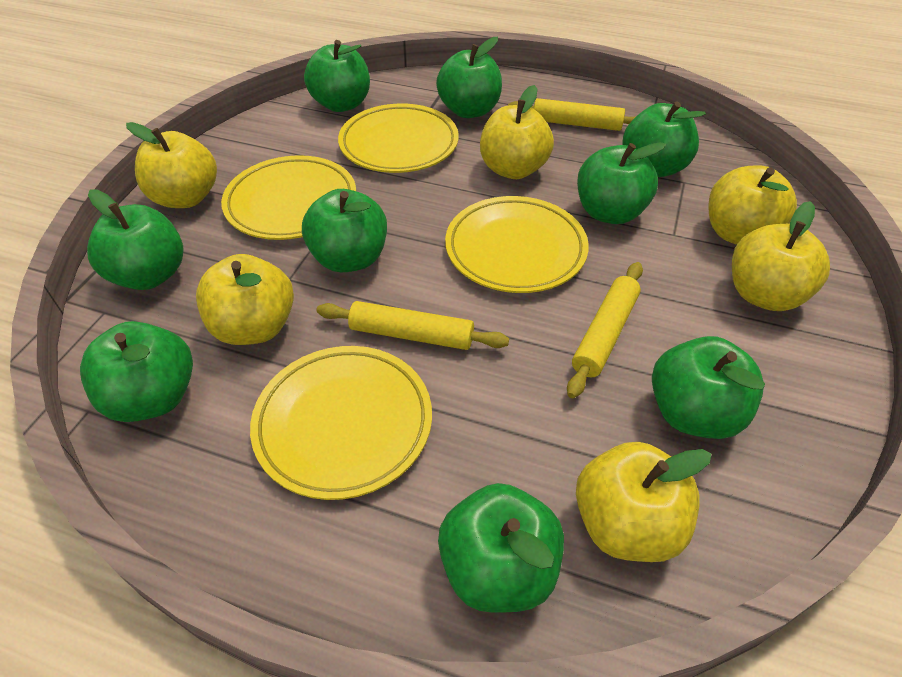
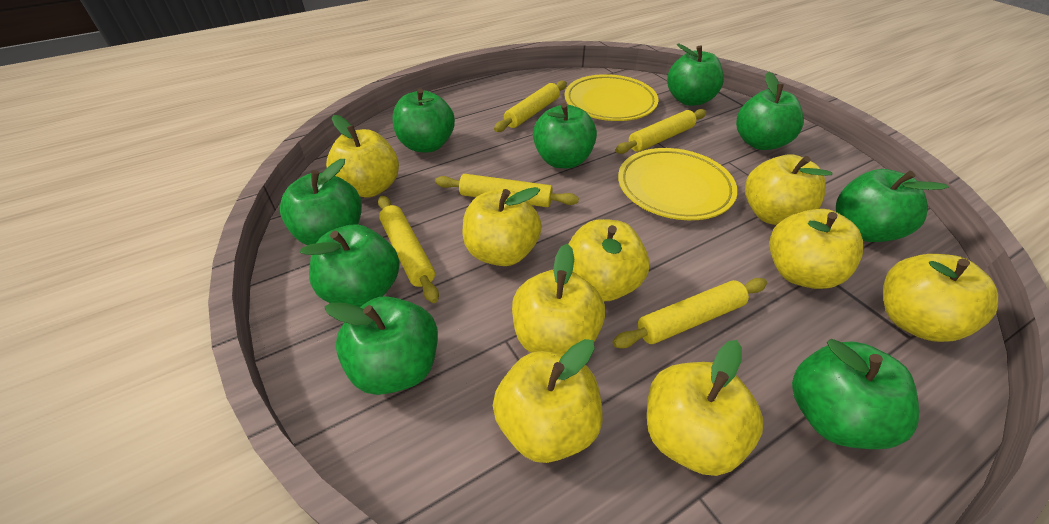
yellow apple: 6 -> 9
yellow plate: 4 -> 2
yellow rolling pin: 3 -> 5

